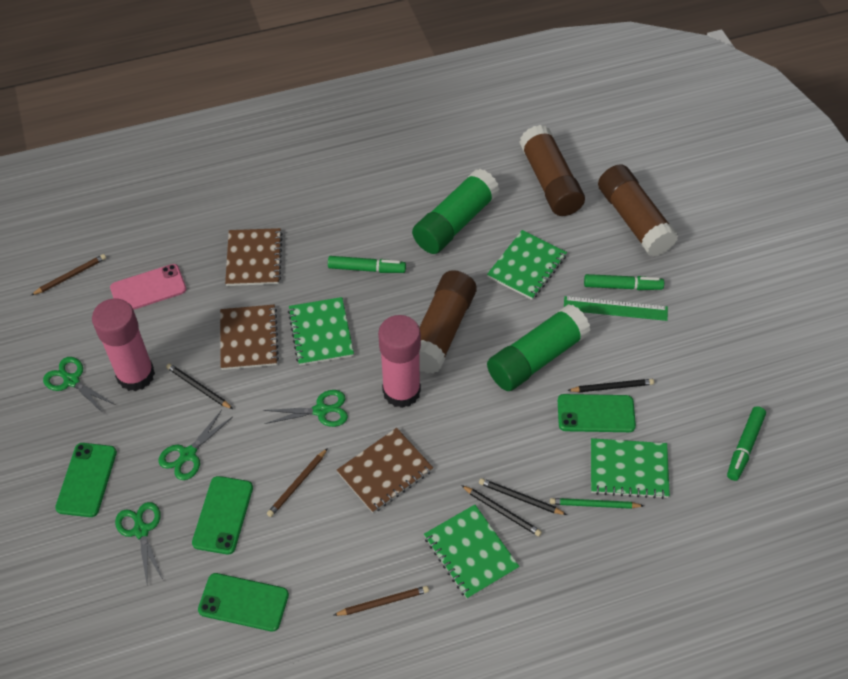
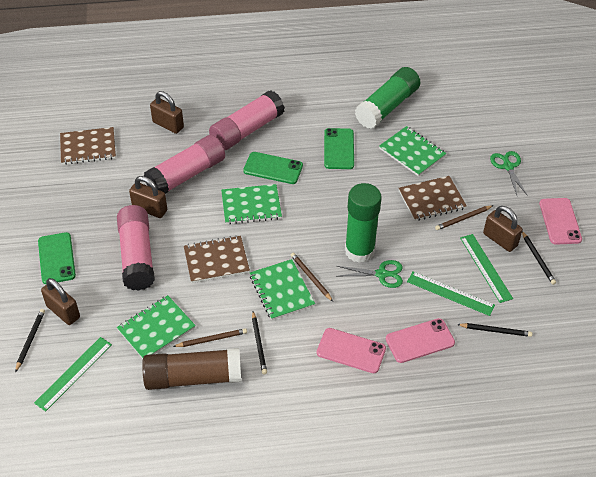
brown glue stick: 3 -> 1
brown padlock: 0 -> 4
green marker: 3 -> 0
green pencil: 1 -> 0
green phone: 4 -> 3
green ruler: 1 -> 3
green scissors: 4 -> 2
pink glue stick: 2 -> 3
pink phone: 1 -> 3

